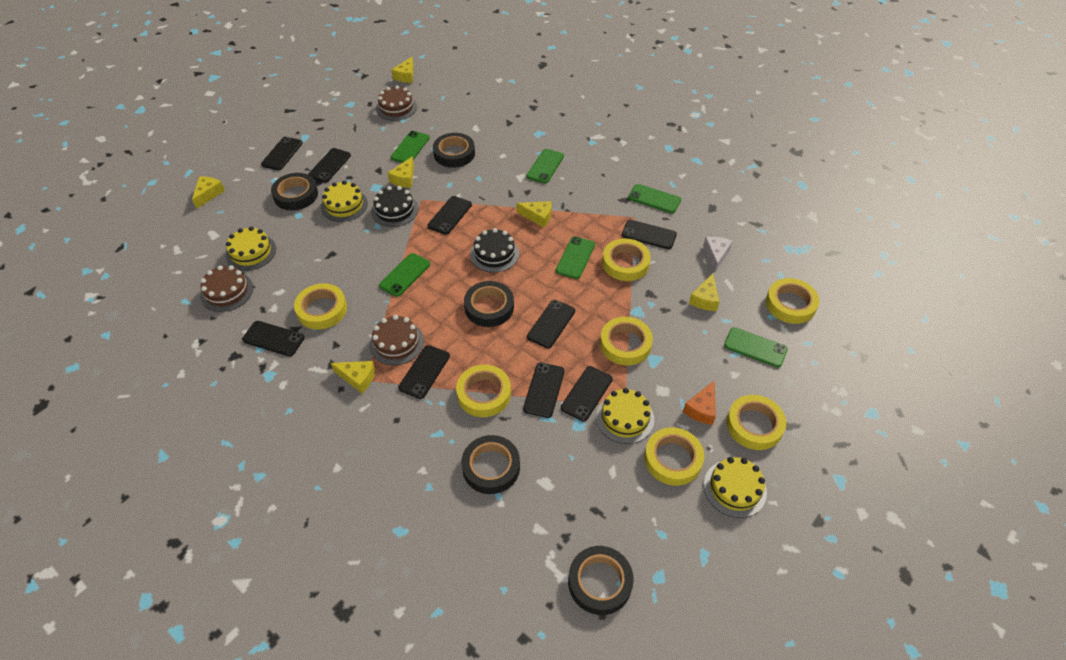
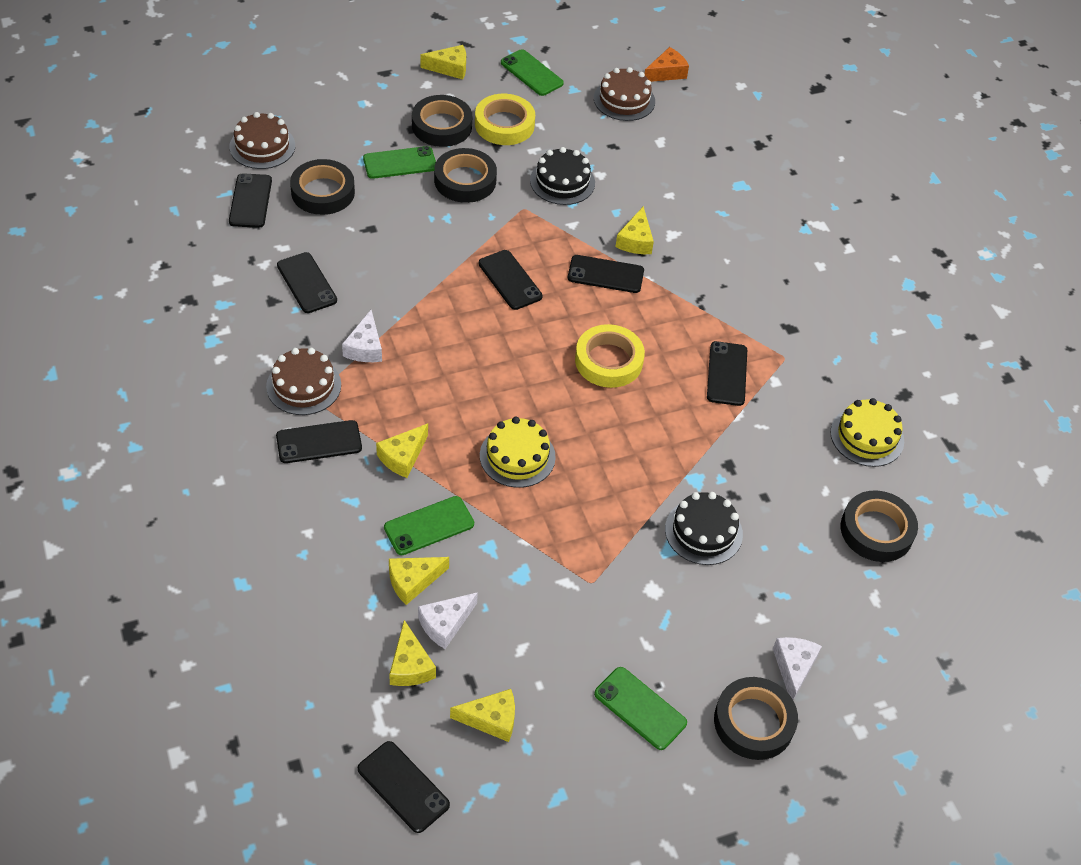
black phone: 9 -> 7
green phone: 6 -> 4
white cheese: 1 -> 3
yellow cake: 4 -> 2
yellow tape: 7 -> 2

